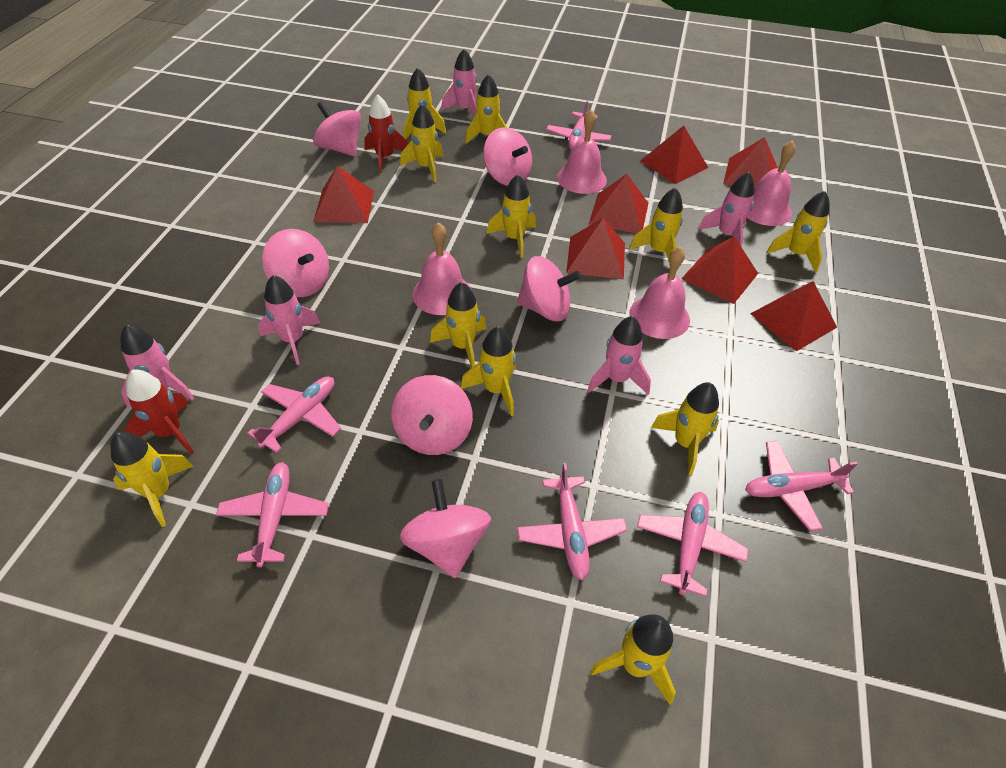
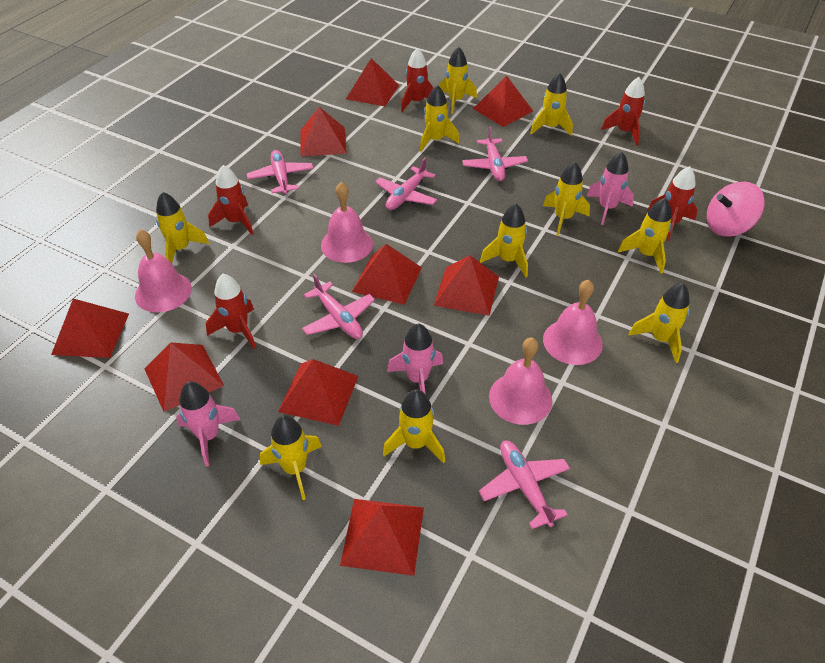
pink plane: 6 -> 5
pink rocket: 5 -> 3
pink spinning top: 6 -> 1
red pyramid: 7 -> 9
red rocket: 2 -> 5
yellow rocket: 11 -> 10

